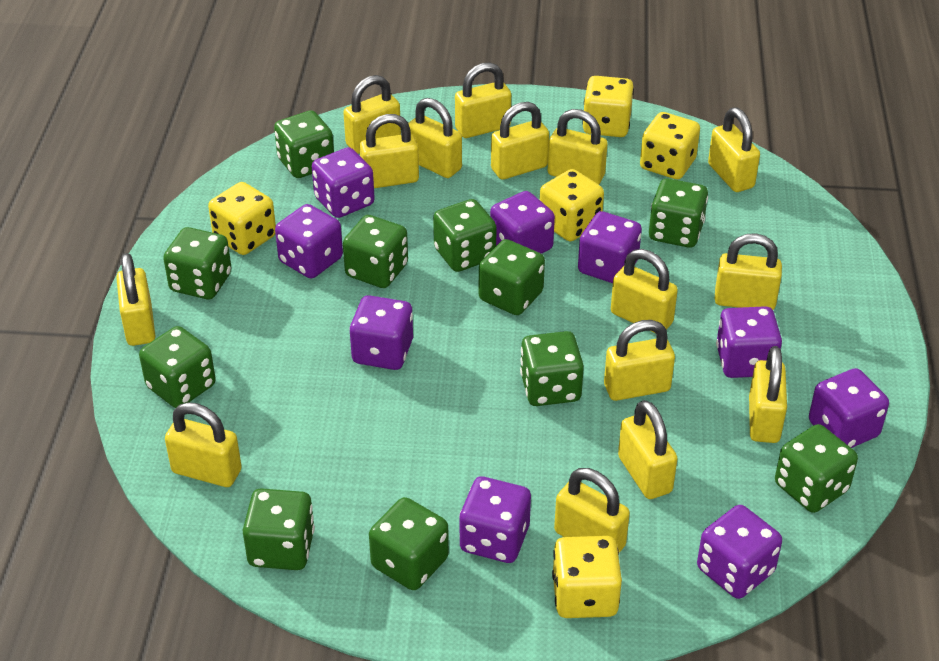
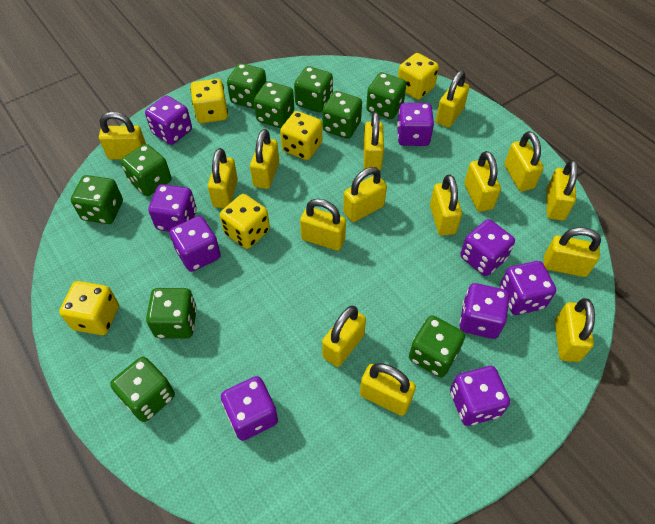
green dice: 11 -> 10

